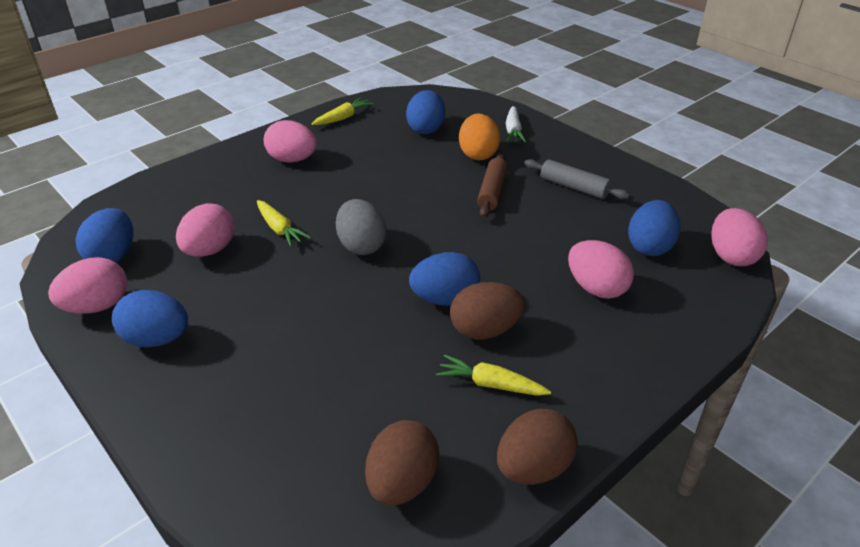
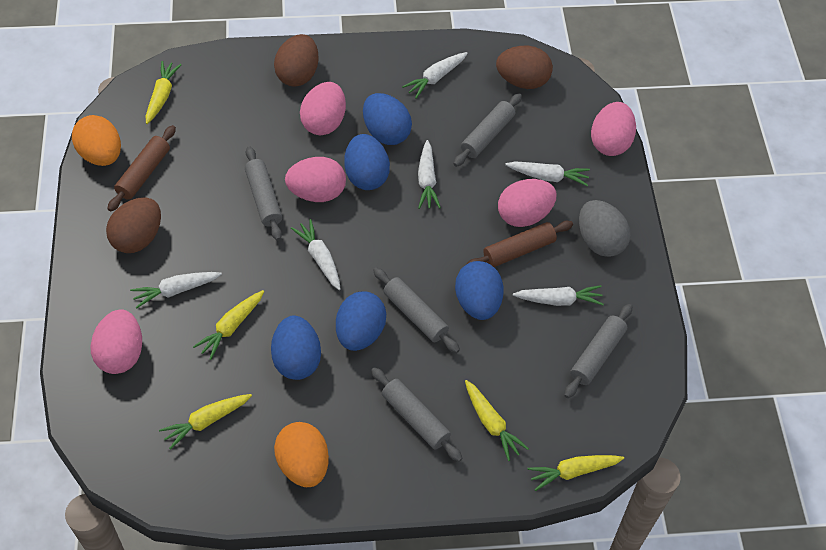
brown rolling pin: 1 -> 2
grey rolling pin: 1 -> 5
orange egg: 1 -> 2
white carrot: 1 -> 6
yellow carrot: 3 -> 5

